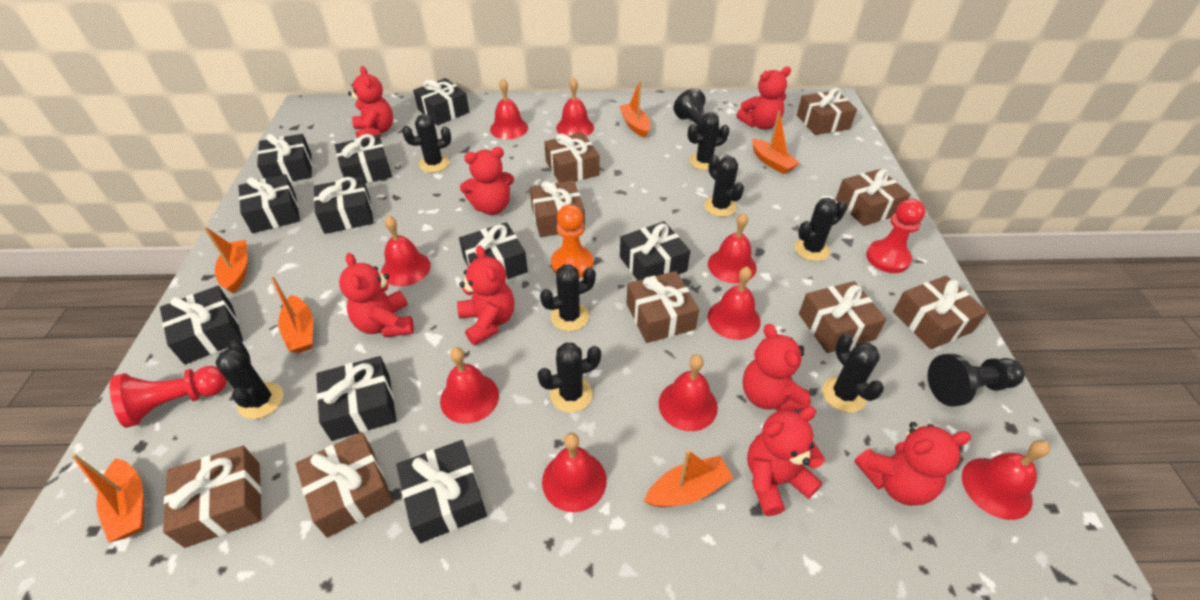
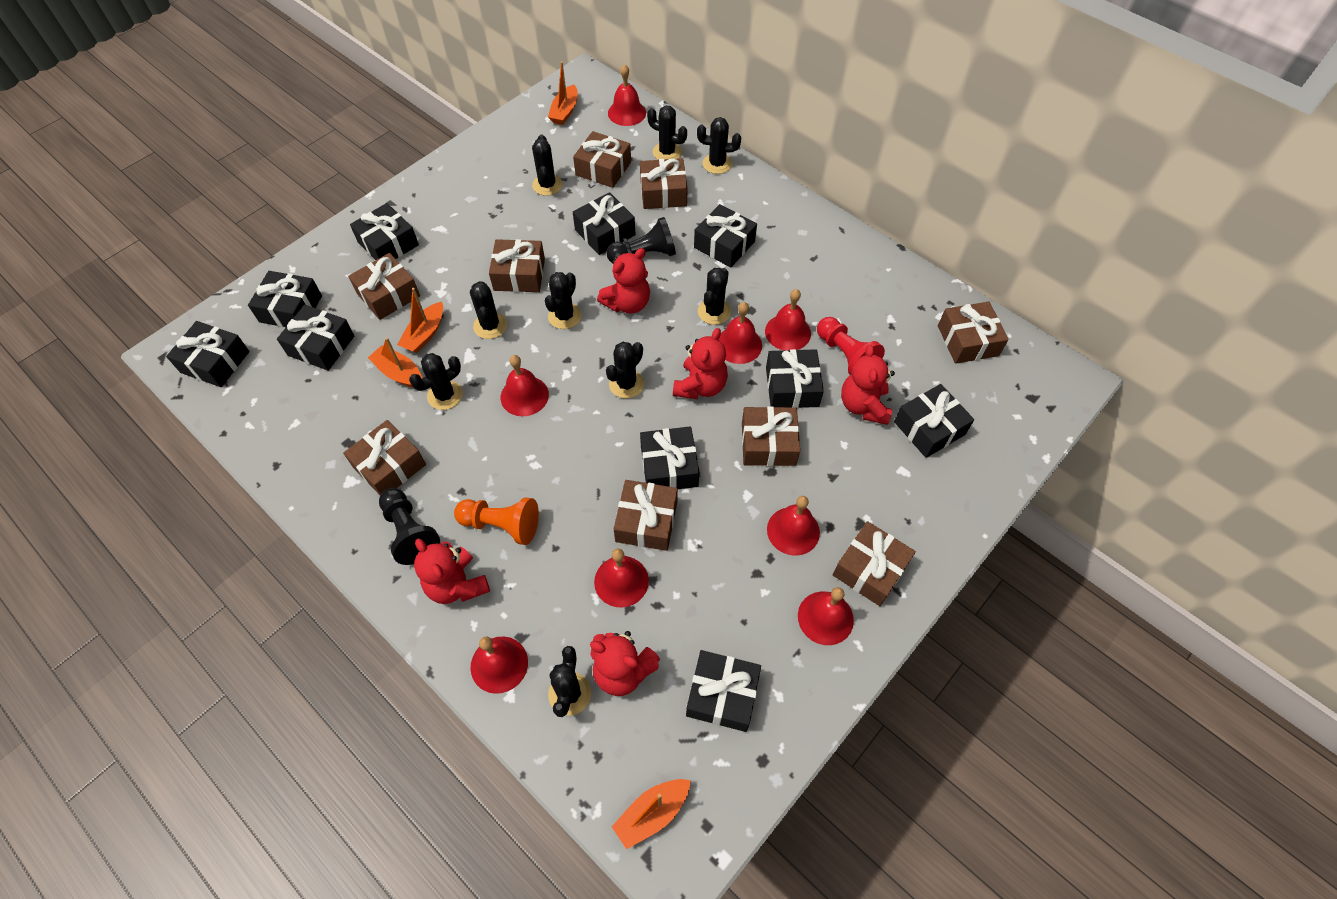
black cactus: 8 -> 9
orange boat: 6 -> 4
red bell: 9 -> 8
red pawn: 2 -> 1
red teddy bear: 8 -> 5

